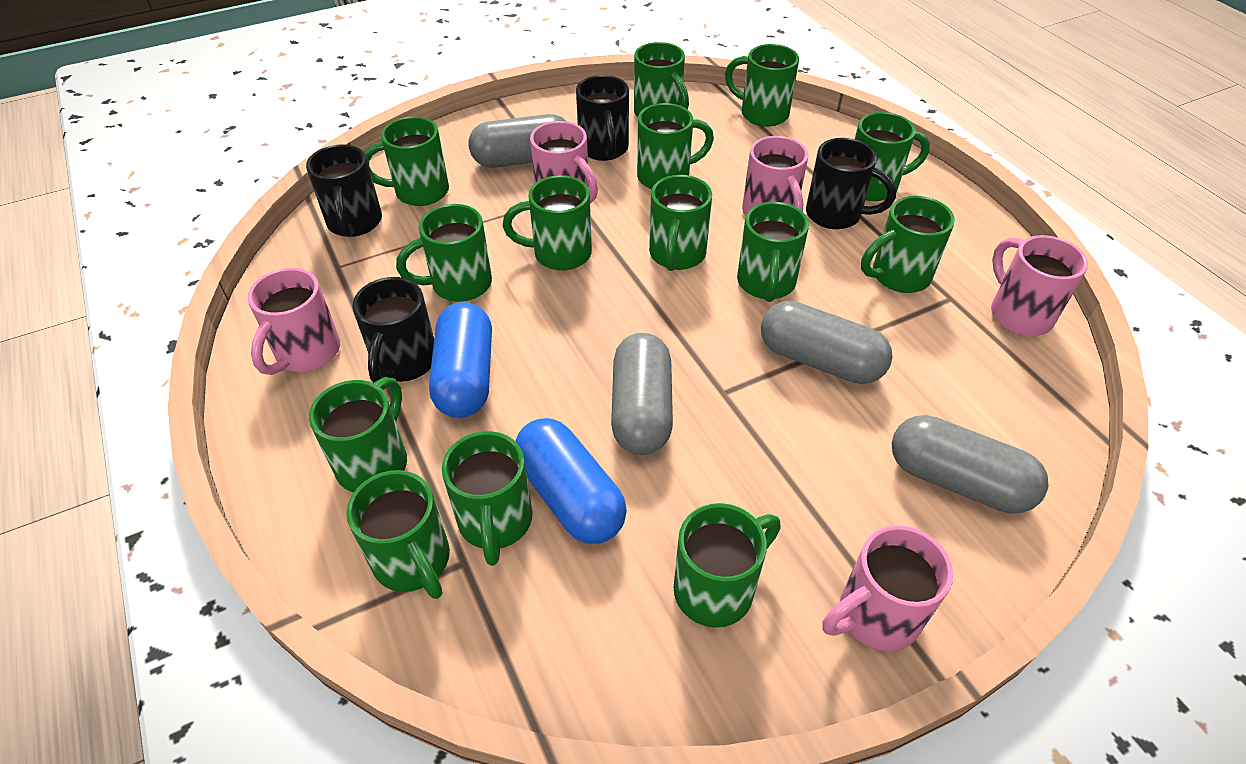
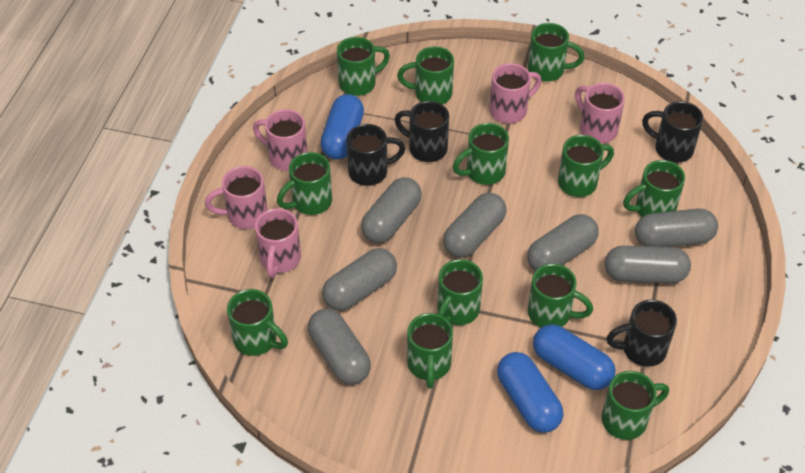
blue capsule: 2 -> 3
green mug: 14 -> 12
grey capsule: 4 -> 7

